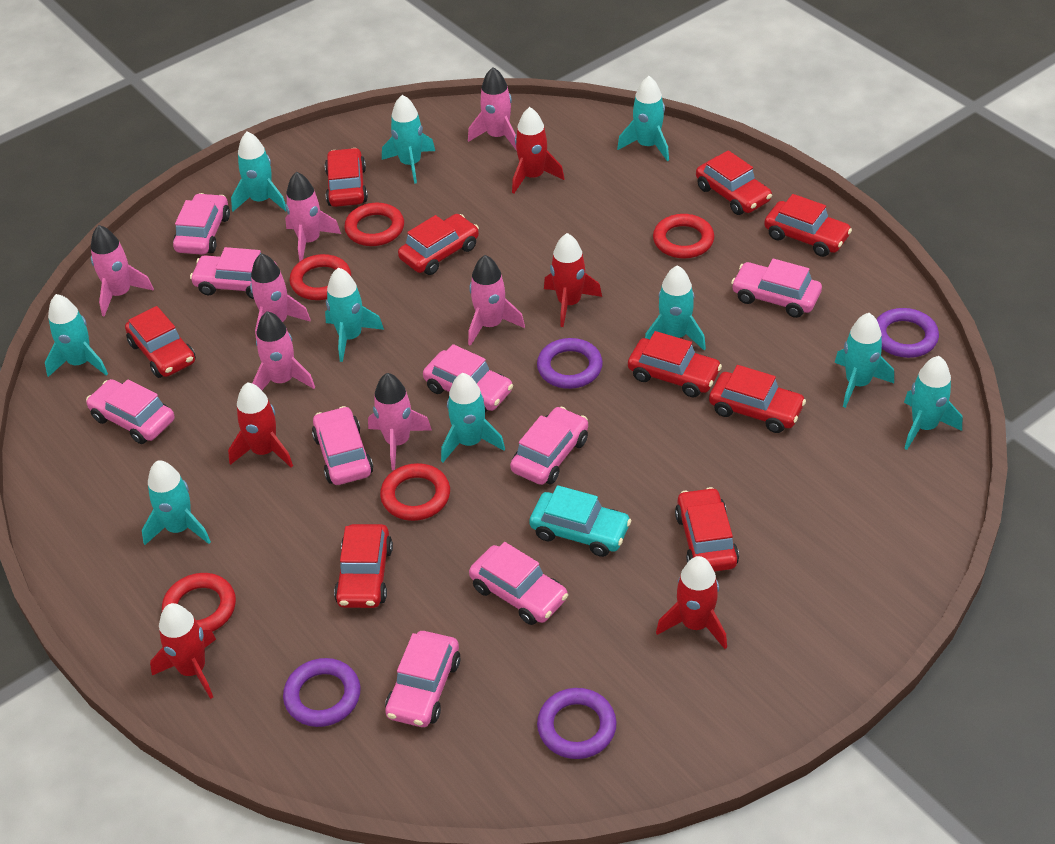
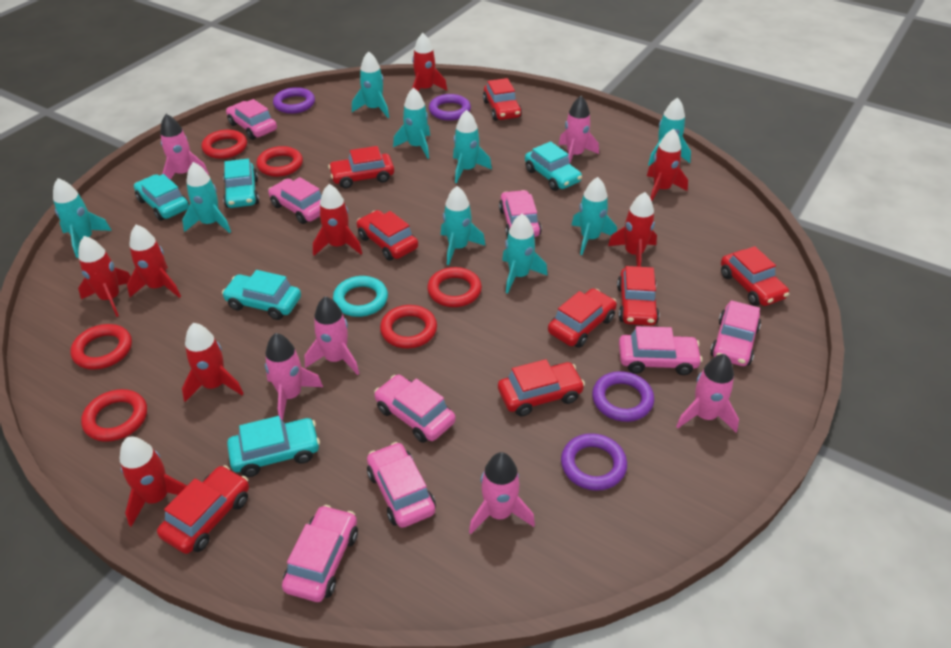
pink car: 9 -> 8
pink rocket: 7 -> 6
red car: 9 -> 8
red ring: 5 -> 6
red rocket: 5 -> 8
turquoise car: 1 -> 5
turquoise ring: 0 -> 1
turquoise rocket: 10 -> 9

